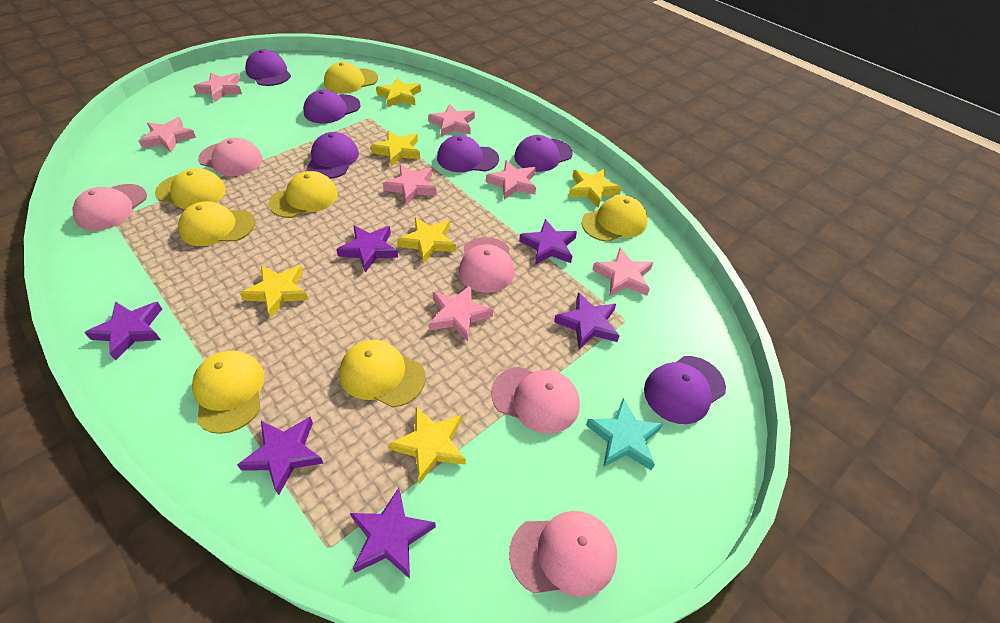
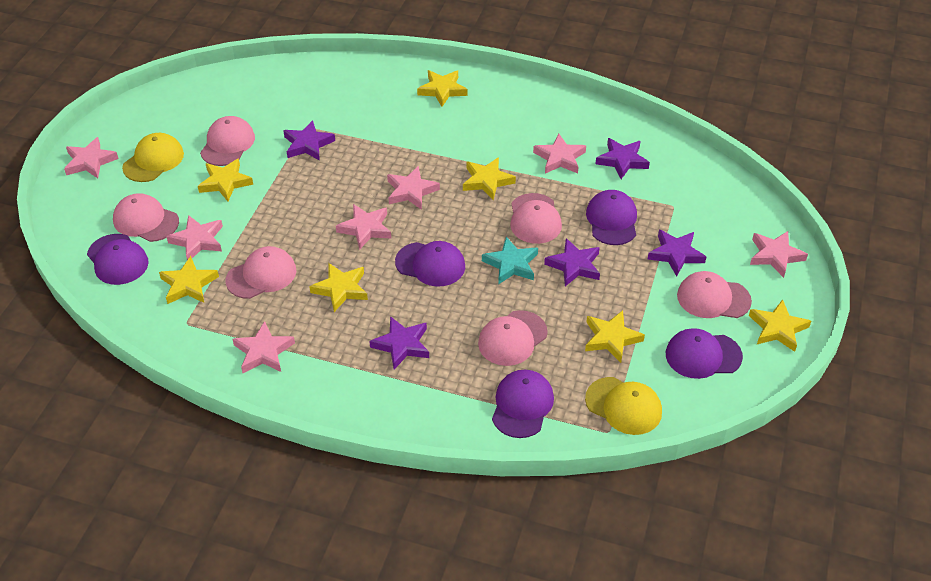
pink cap: 5 -> 6
purple cap: 6 -> 5
purple star: 6 -> 5
yellow cap: 7 -> 2
yellow star: 6 -> 7

